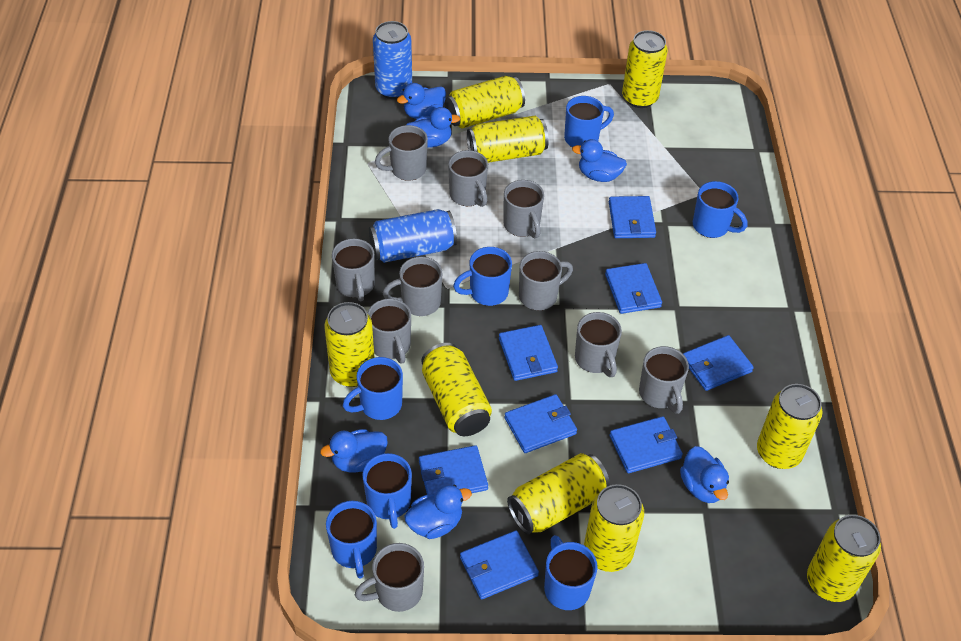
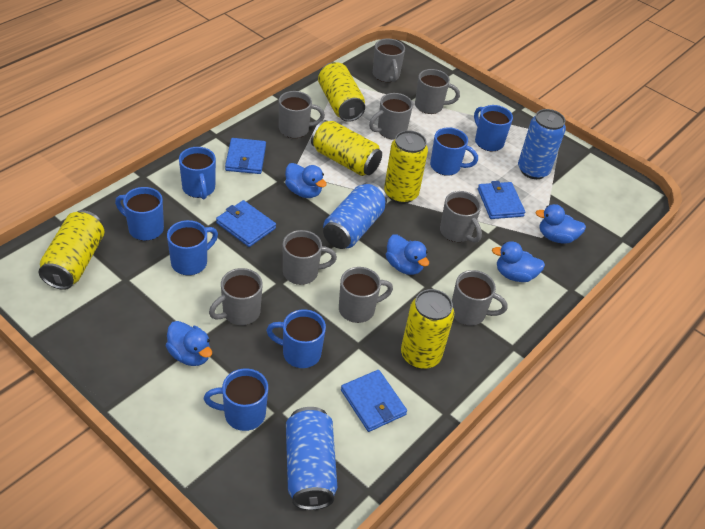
blue can: 2 -> 3
blue duck: 6 -> 5
blue wallet: 8 -> 4
grey mug: 10 -> 9
yellow can: 9 -> 5

